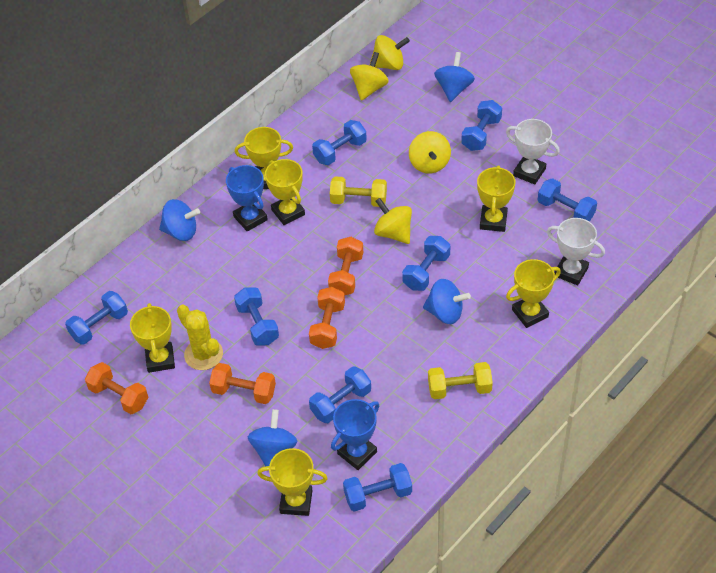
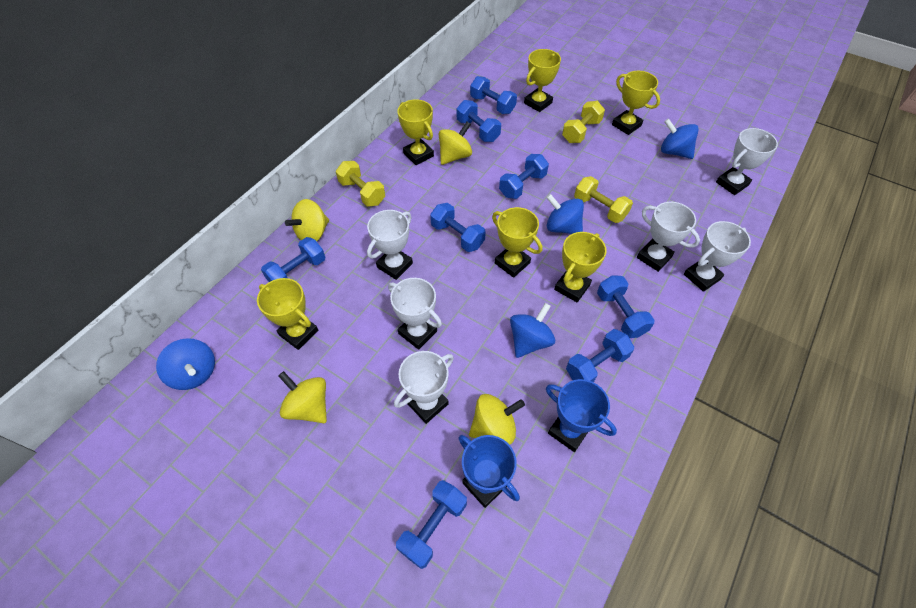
orange dumbbell: 4 -> 0
white trophy: 2 -> 6
yellow cactus: 1 -> 0
yellow dumbbell: 2 -> 3

